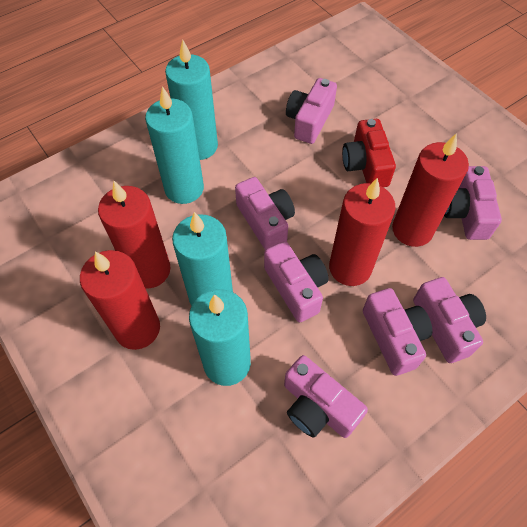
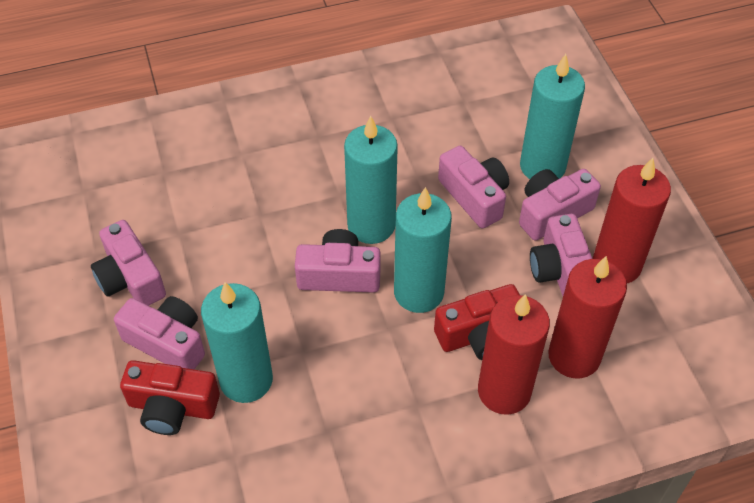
pink camera: 7 -> 6
red camera: 1 -> 2
red candle: 4 -> 3

